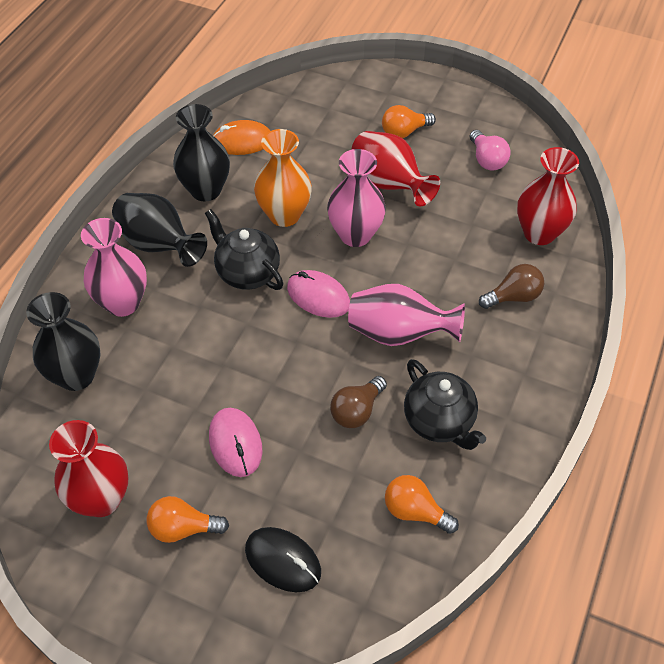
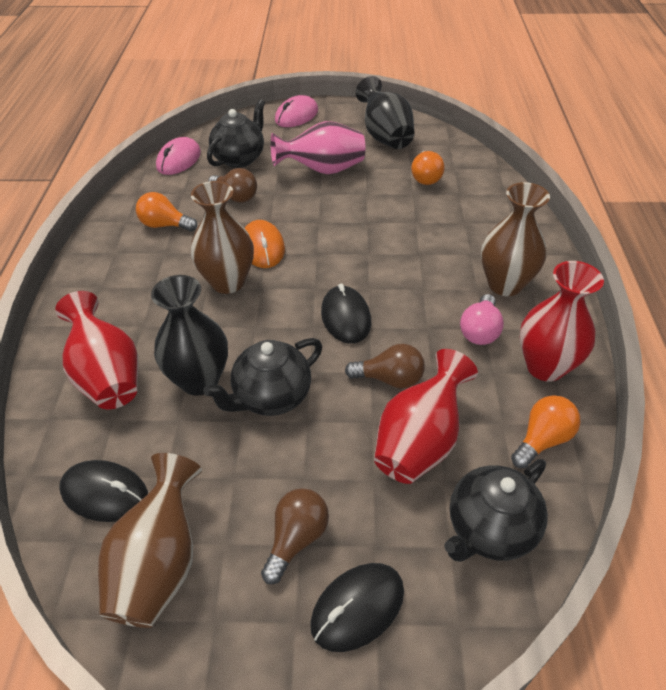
black mouse: 1 -> 3
black teapot: 2 -> 3
black vase: 3 -> 2
brown light bulb: 2 -> 3
brown vase: 0 -> 3
orange vase: 1 -> 0
pink vase: 3 -> 1

